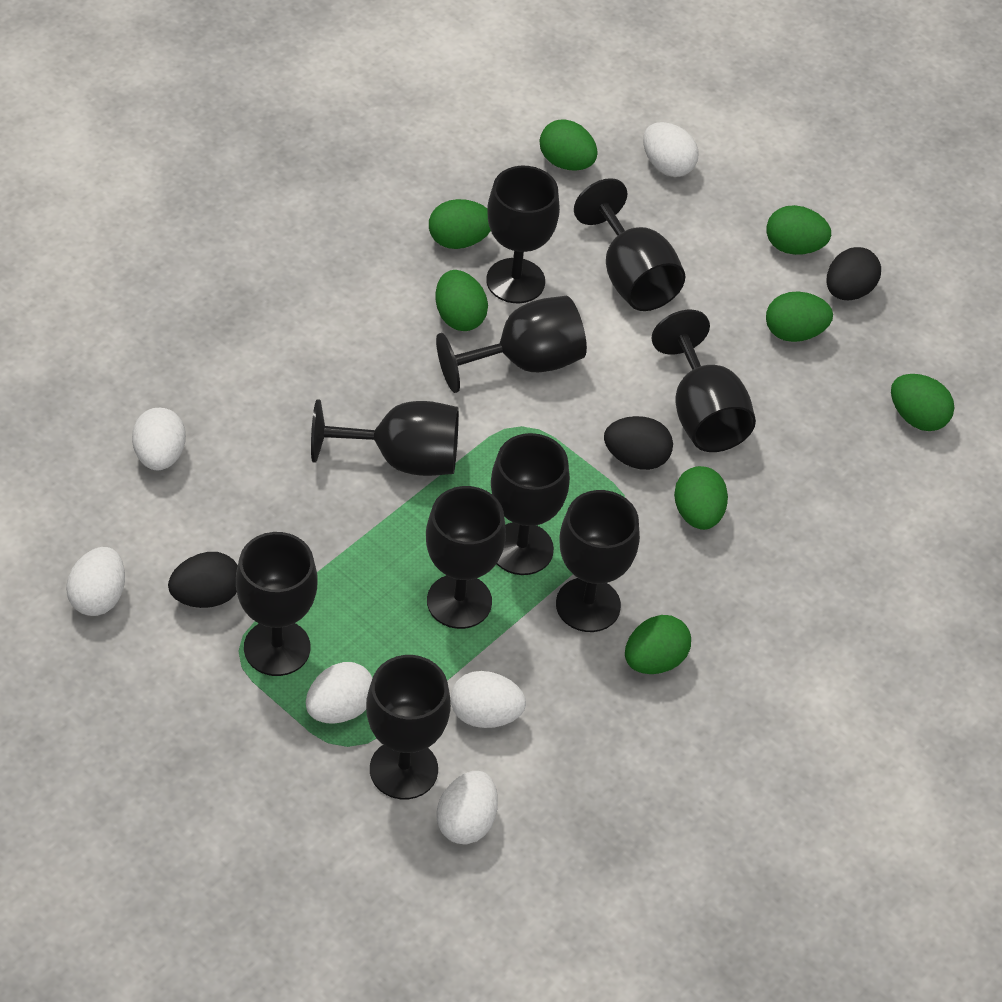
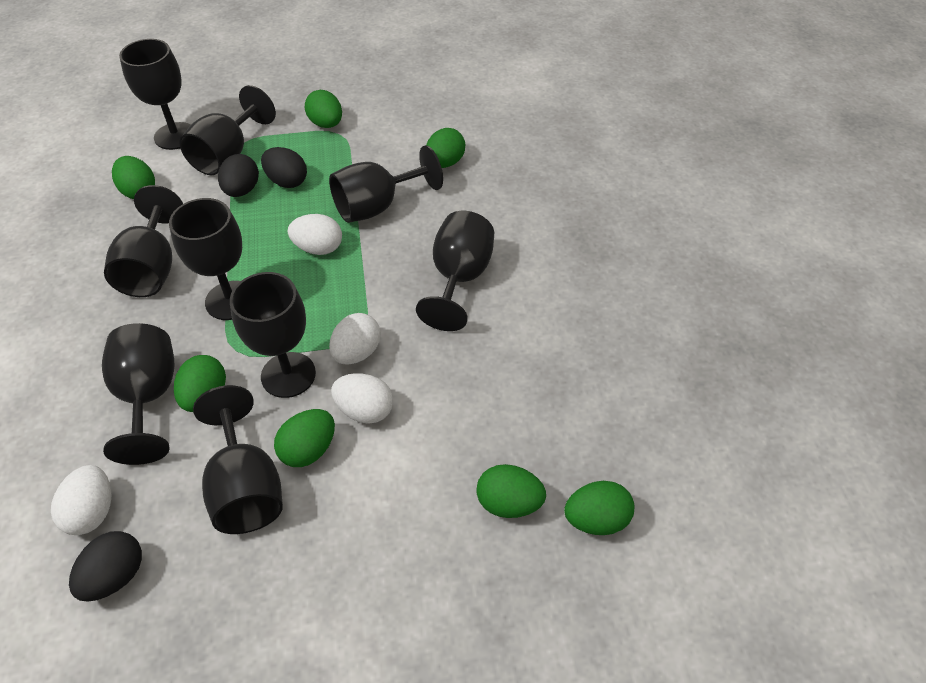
black goblet: 10 -> 9
green egg: 8 -> 7
white egg: 6 -> 4

